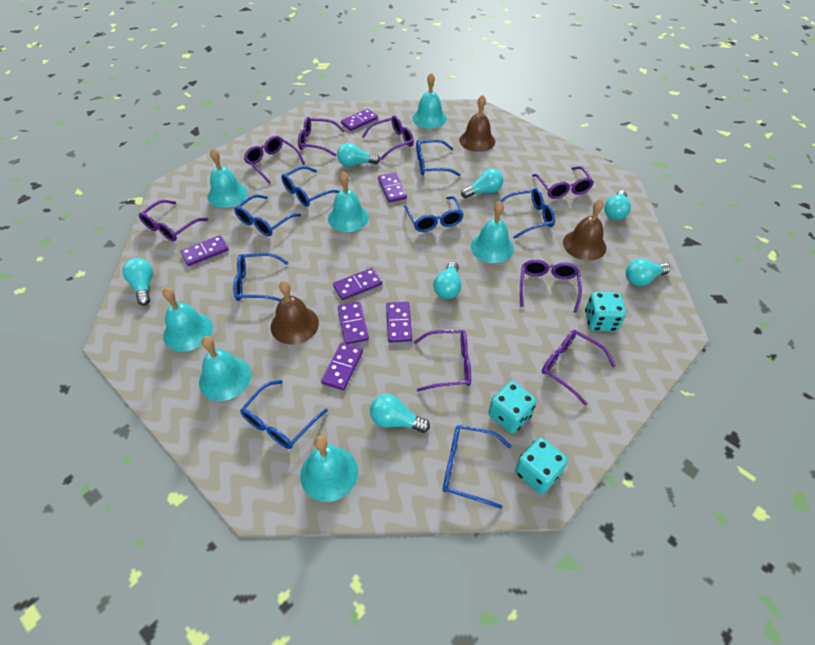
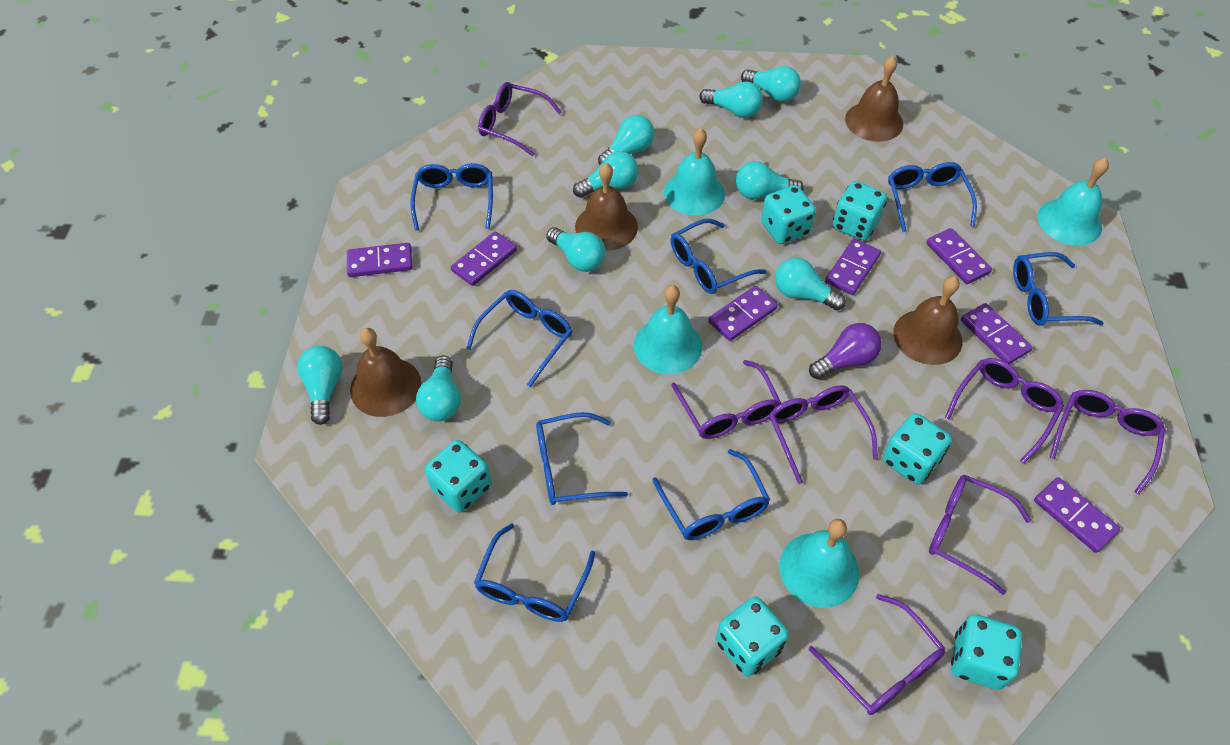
brown bell: 3 -> 4
purple glasses: 8 -> 7
purple light bulb: 0 -> 1
turquoise bell: 7 -> 4
turquoise dice: 3 -> 6
turquoise light bulb: 7 -> 9

